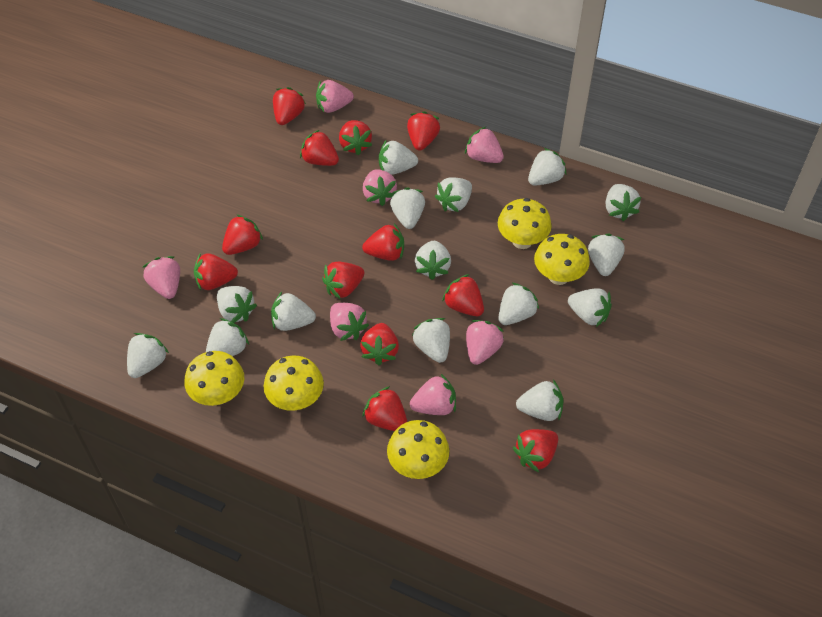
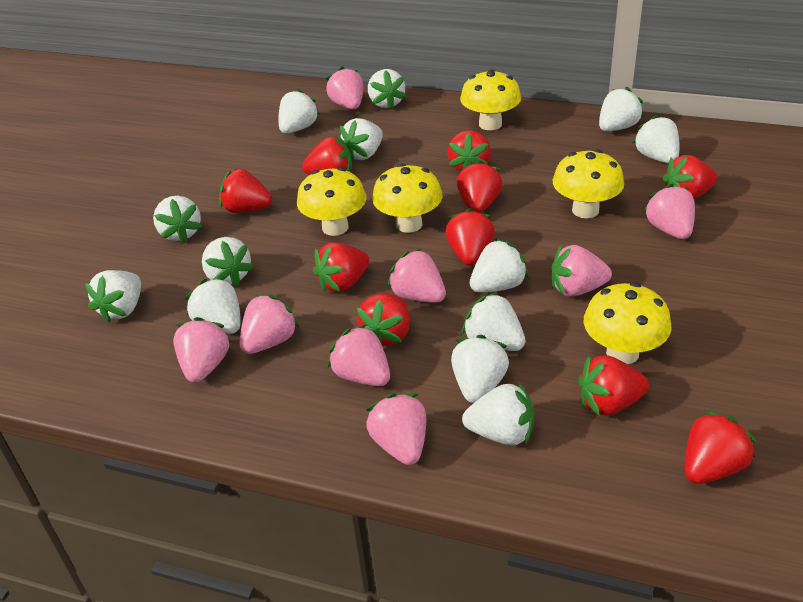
pink strawberry: 7 -> 8
red strawberry: 12 -> 10
white strawberry: 15 -> 13

